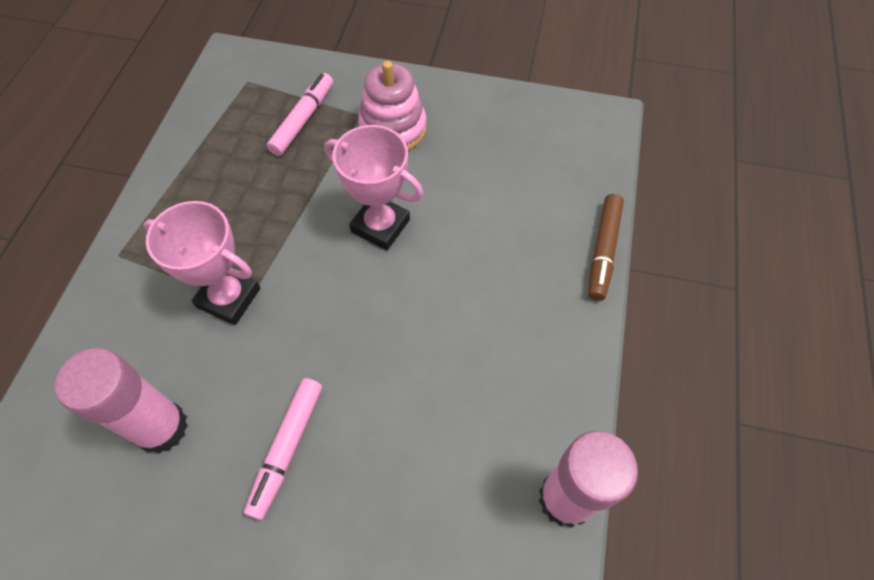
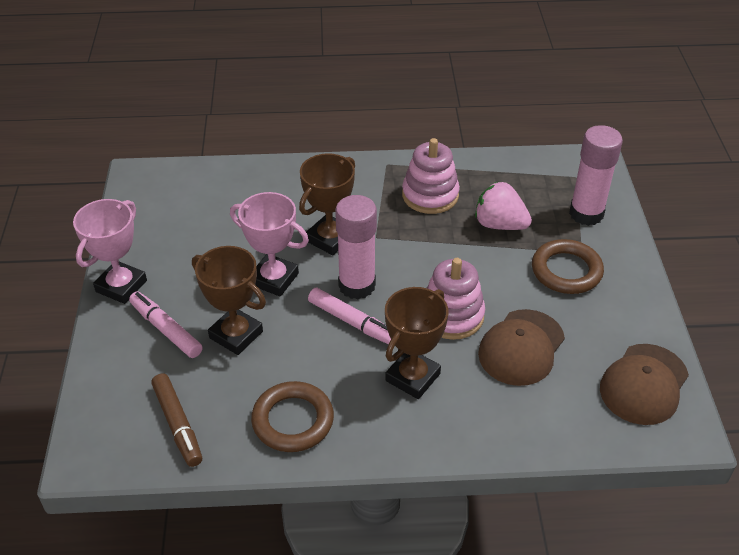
brown cap: 0 -> 2
brown ring: 0 -> 2
brown trophy: 0 -> 3
pink stacking toy: 1 -> 2
pink strawberry: 0 -> 1

